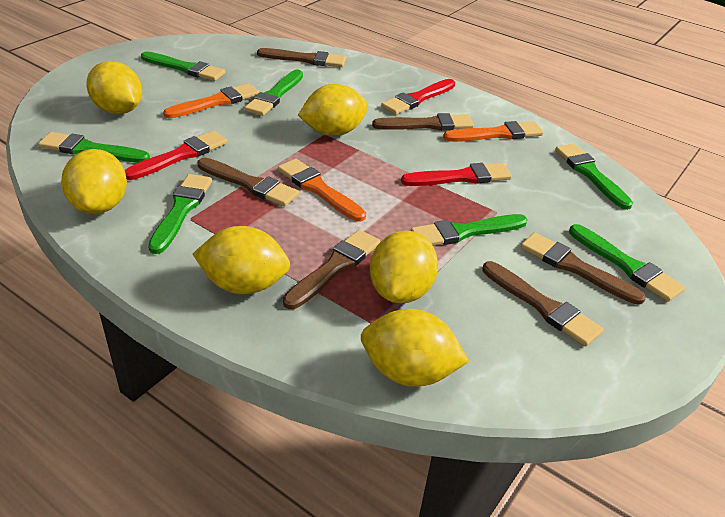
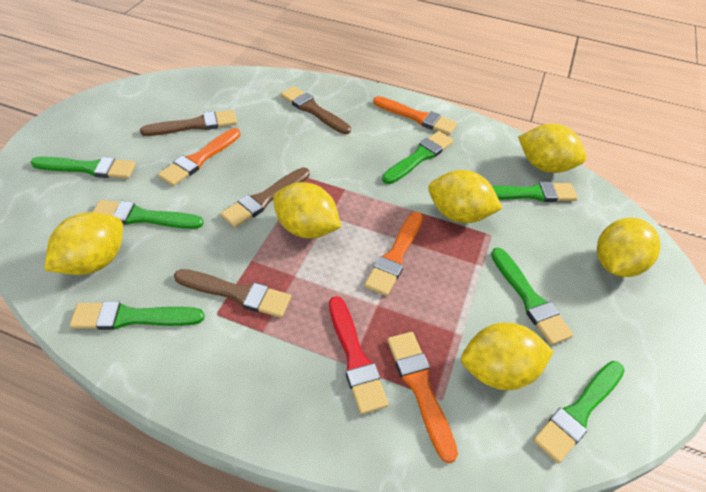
brown brush: 6 -> 4
orange brush: 3 -> 4
red brush: 3 -> 1

